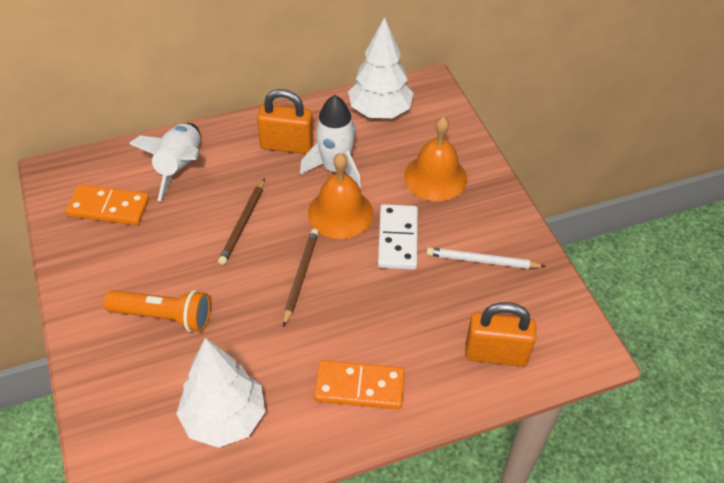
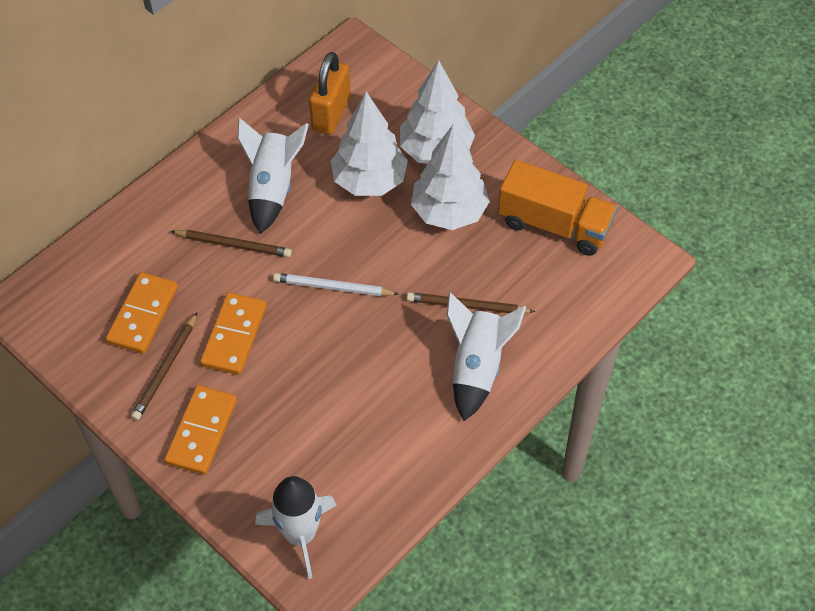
brown pencil: 2 -> 3
orange bell: 2 -> 0
orange domino: 2 -> 3
orange flashlight: 1 -> 0
orange padlock: 2 -> 1
orange truck: 0 -> 1
white domino: 1 -> 0
white rocket: 2 -> 3
white tree: 2 -> 3

